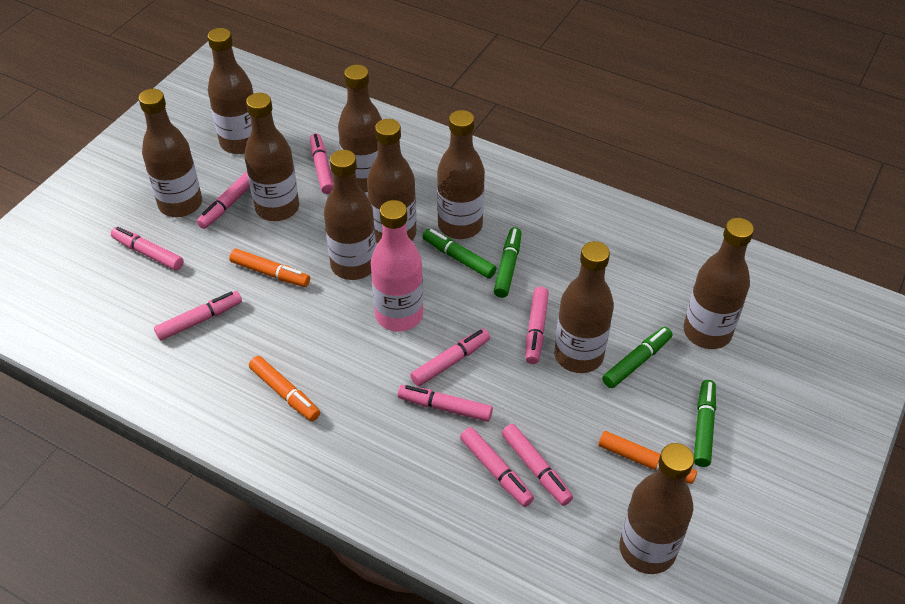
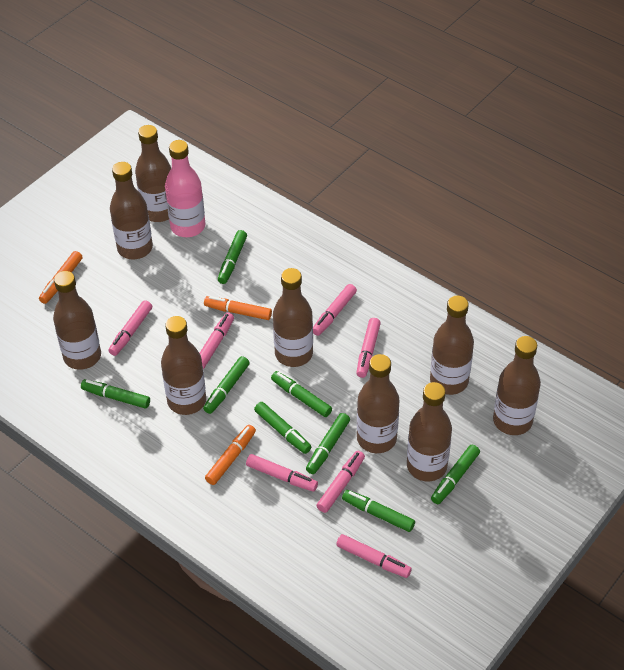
brown bottle: 10 -> 9
green marker: 4 -> 8
pink marker: 9 -> 7

